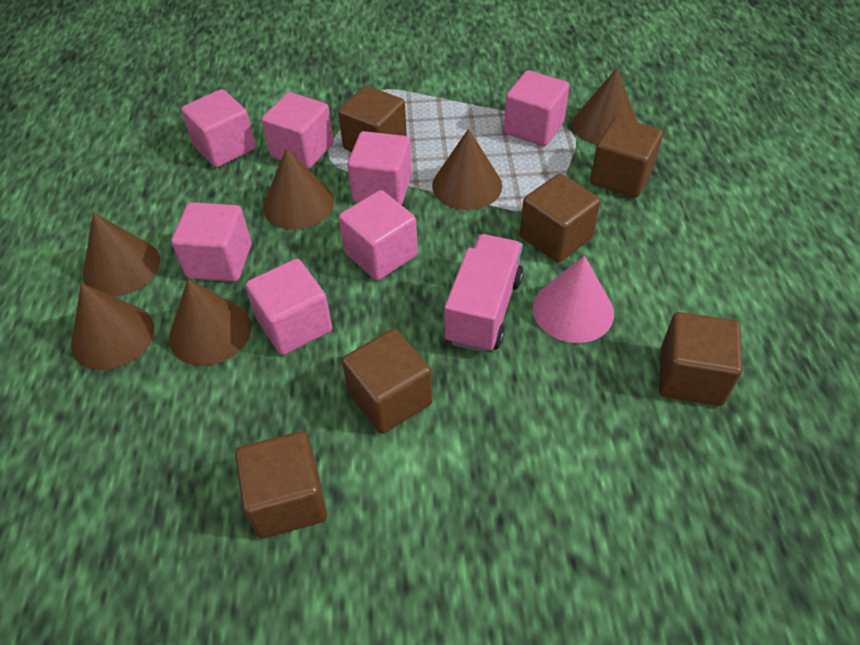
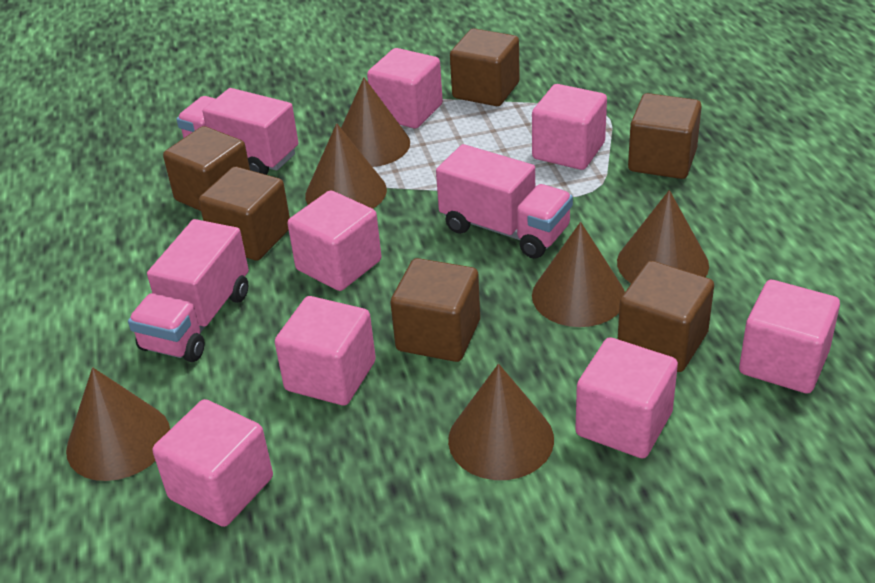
pink cone: 1 -> 0
pink truck: 1 -> 3

